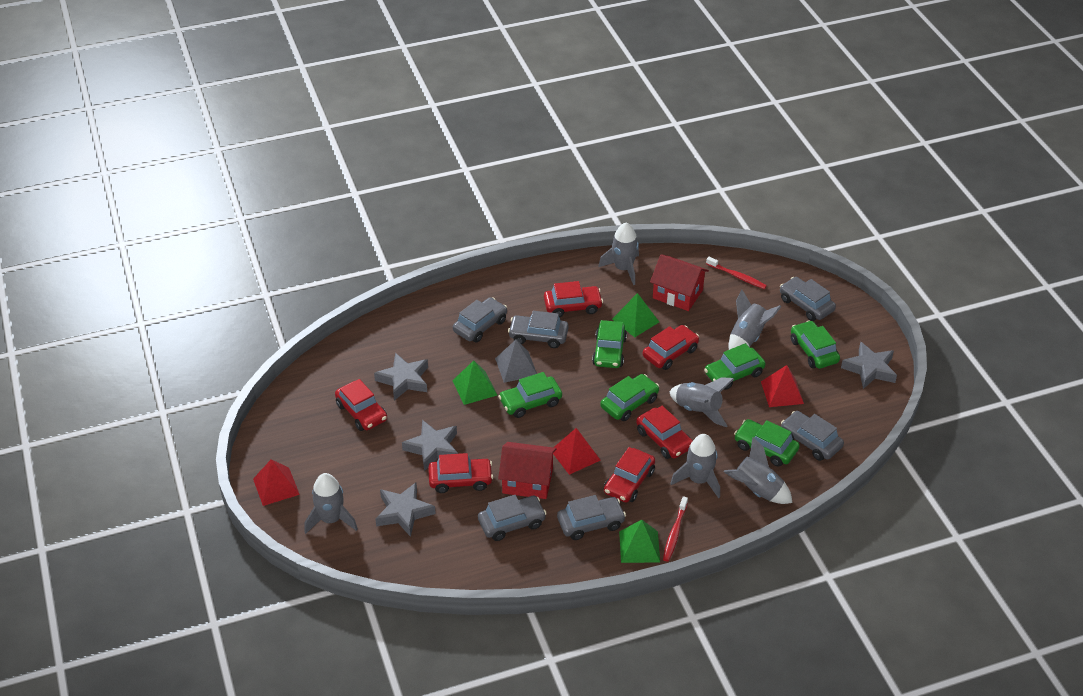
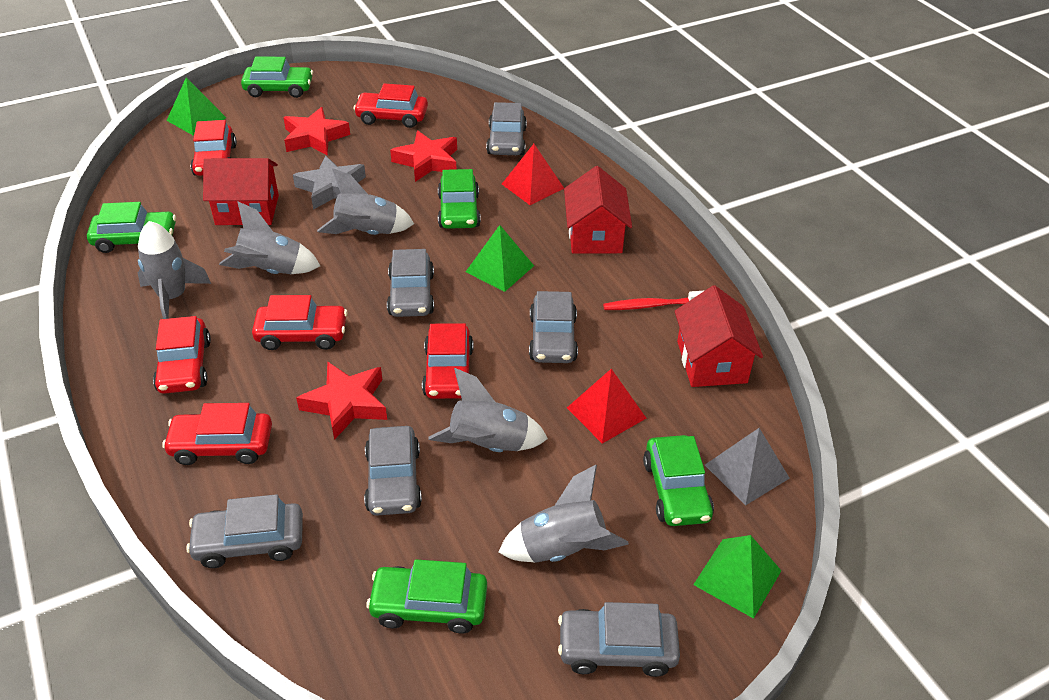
green car: 6 -> 5
grey rocket: 6 -> 5
grey star: 4 -> 1
red house: 2 -> 3
red pyramid: 3 -> 2
red star: 0 -> 3
red toothbrush: 2 -> 1

